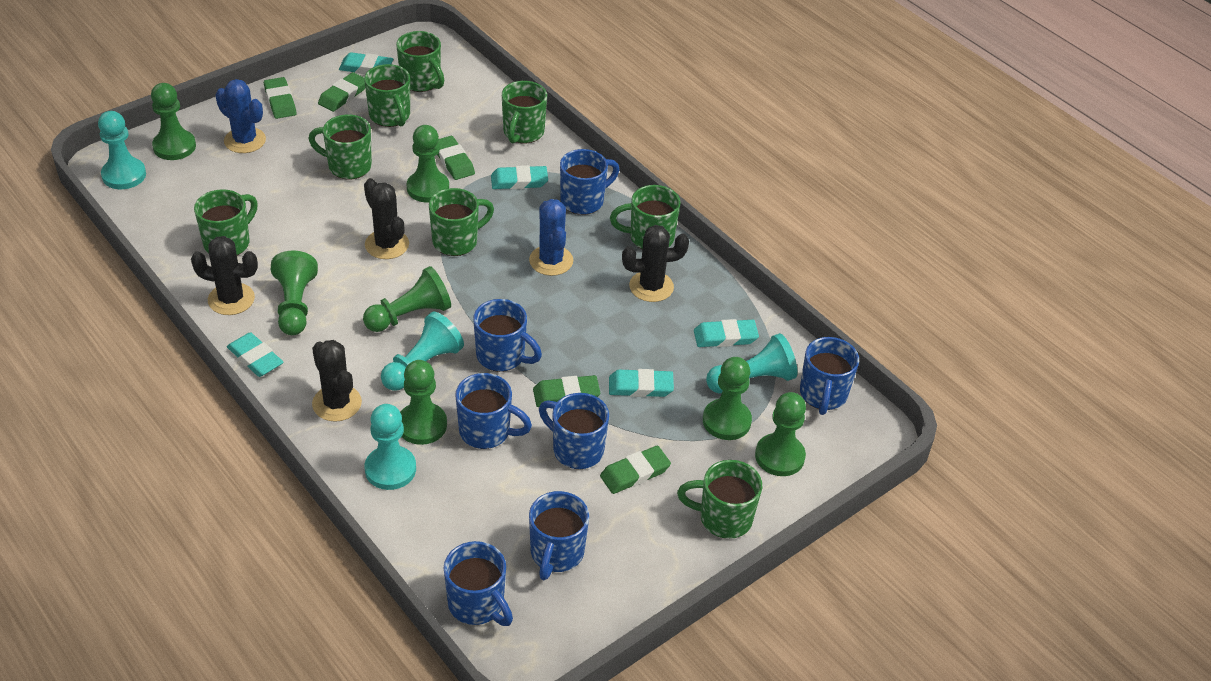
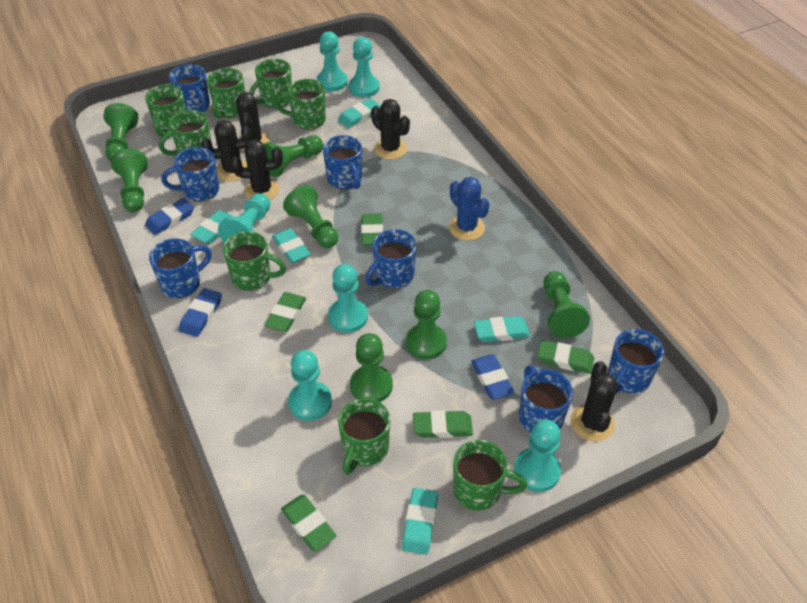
black cactus: 4 -> 5
blue cactus: 2 -> 1
blue eraser: 0 -> 3
turquoise pawn: 4 -> 6

